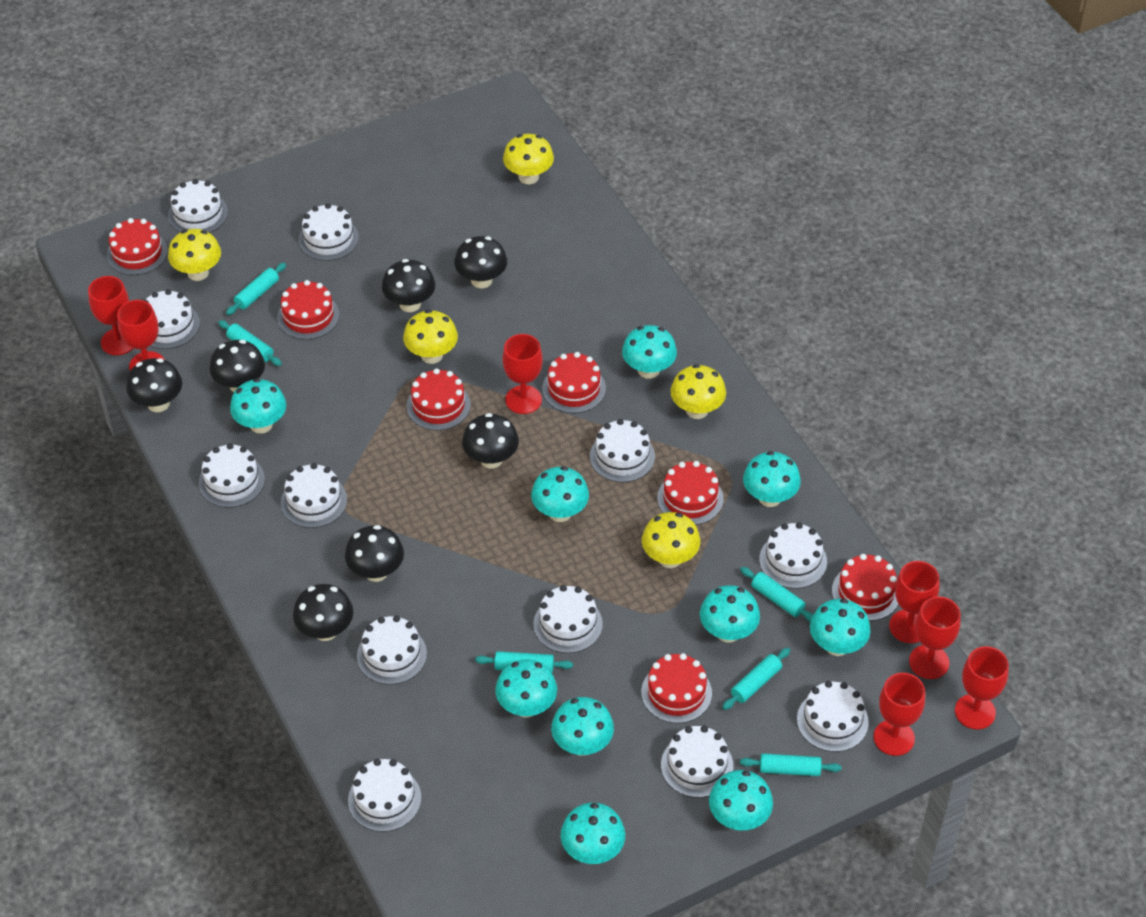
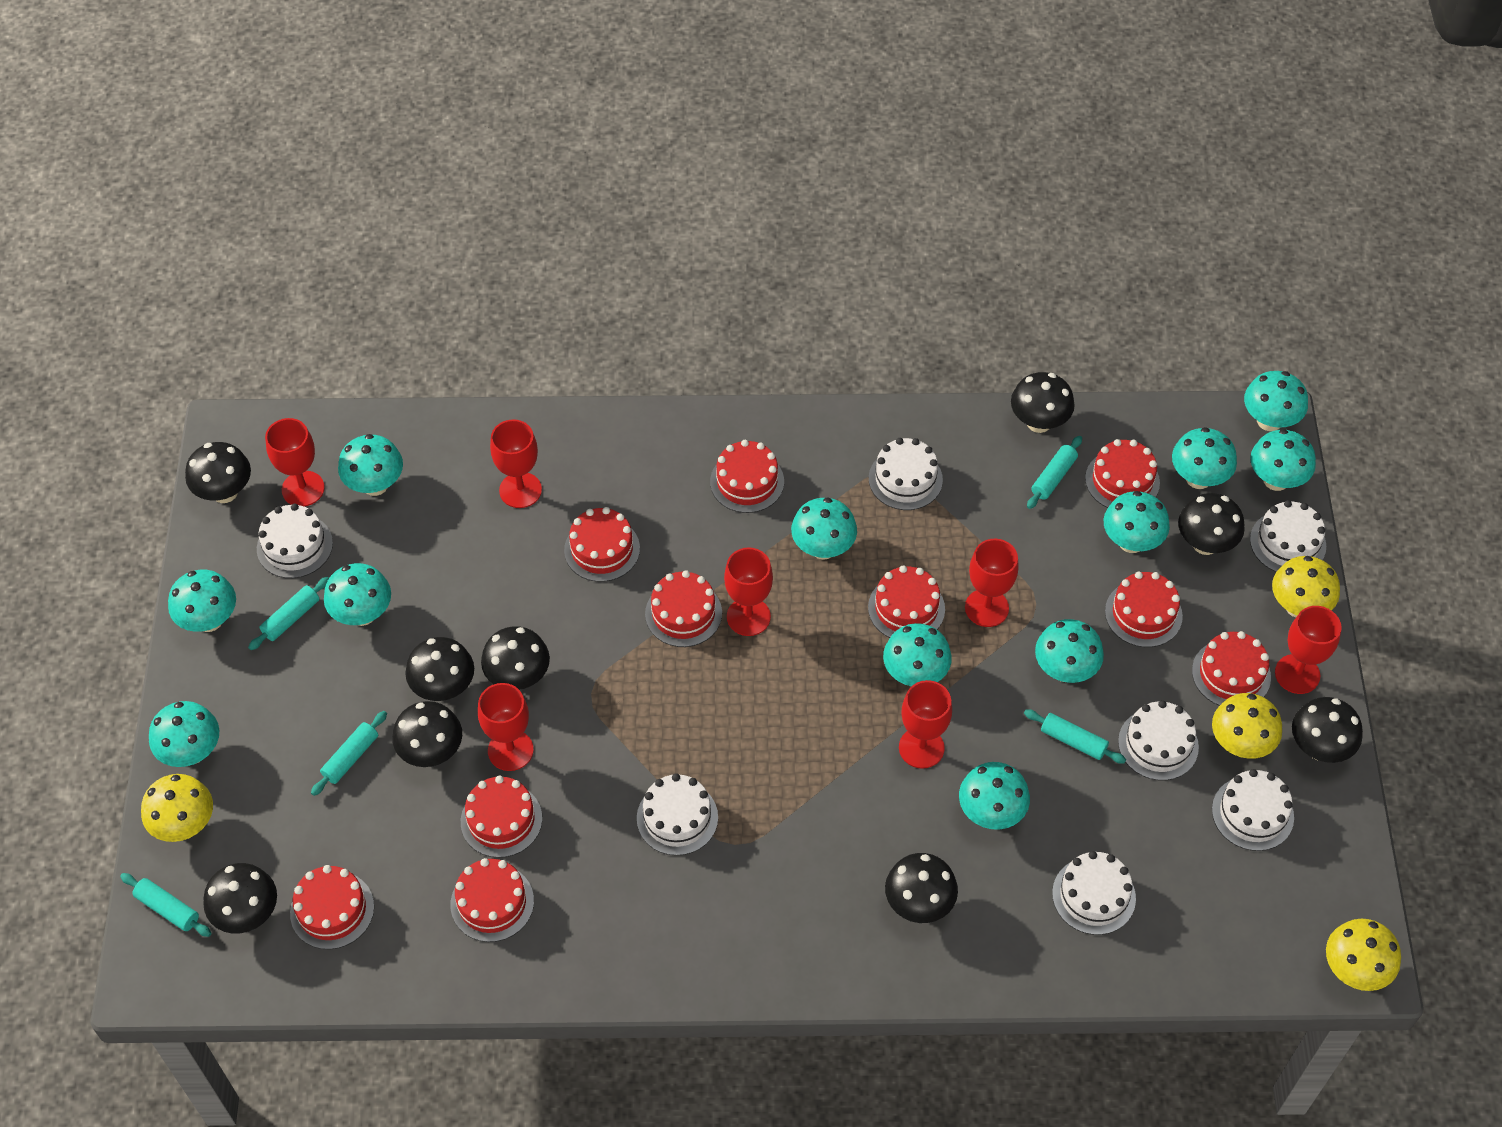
black mushroom: 7 -> 9
red cake: 7 -> 10
turquoise mushroom: 10 -> 12
turquoise rolling pin: 6 -> 5
white cake: 12 -> 7
yellow mushroom: 5 -> 4

